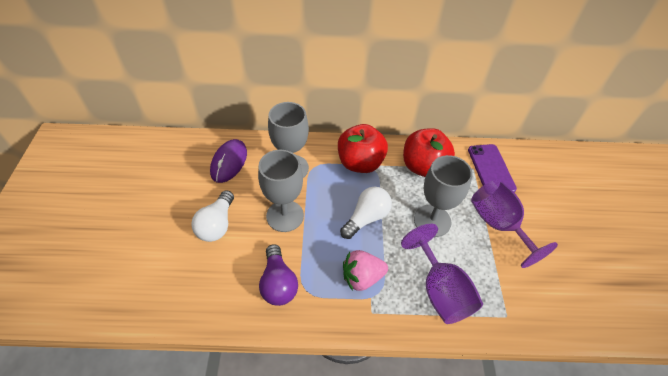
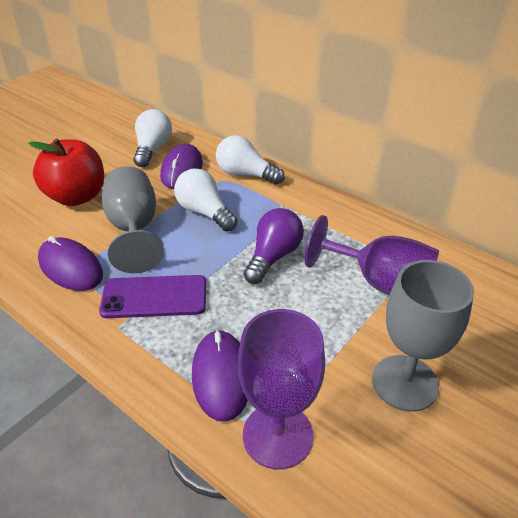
grey goblet: 3 -> 2
pink strawberry: 1 -> 0
purple mouse: 1 -> 3
red apple: 2 -> 1
white light bulb: 2 -> 3

